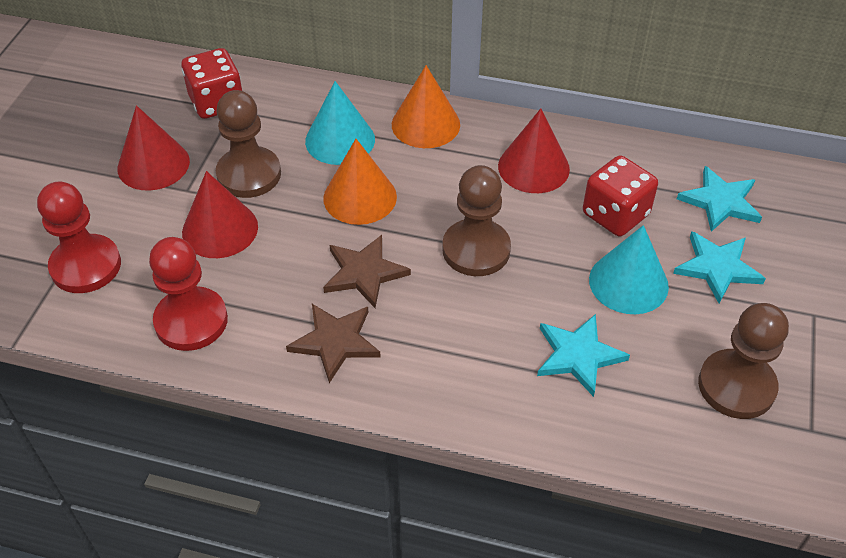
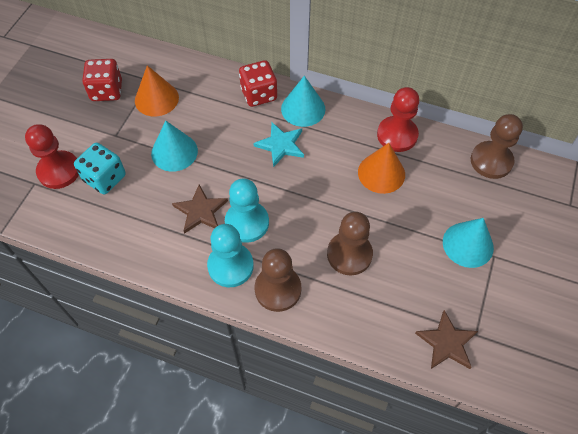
red cone: 3 -> 0
turquoise cone: 2 -> 3
turquoise dice: 0 -> 1
turquoise pawn: 0 -> 2
turquoise star: 3 -> 1

